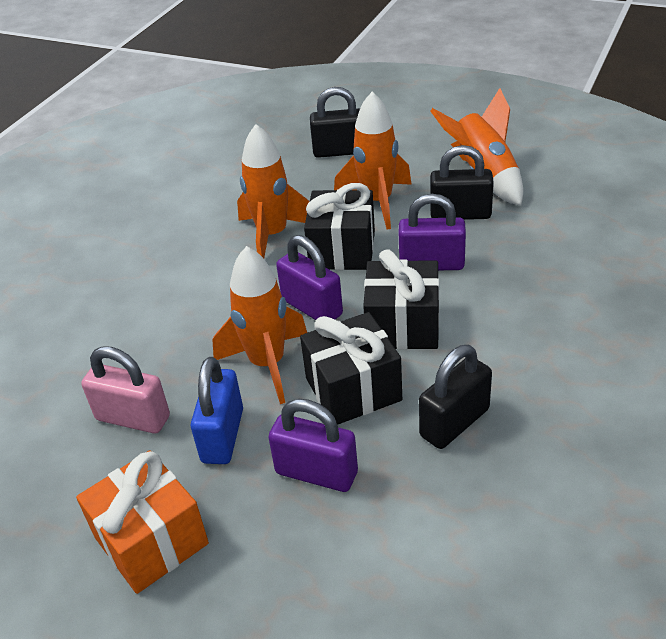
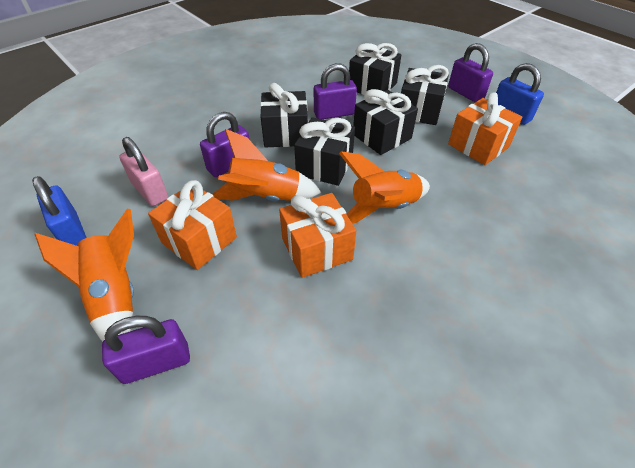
black gift: 3 -> 5
black padlock: 3 -> 0
blue padlock: 1 -> 2
orange gift: 1 -> 3
orange rocket: 4 -> 3
purple padlock: 3 -> 4

